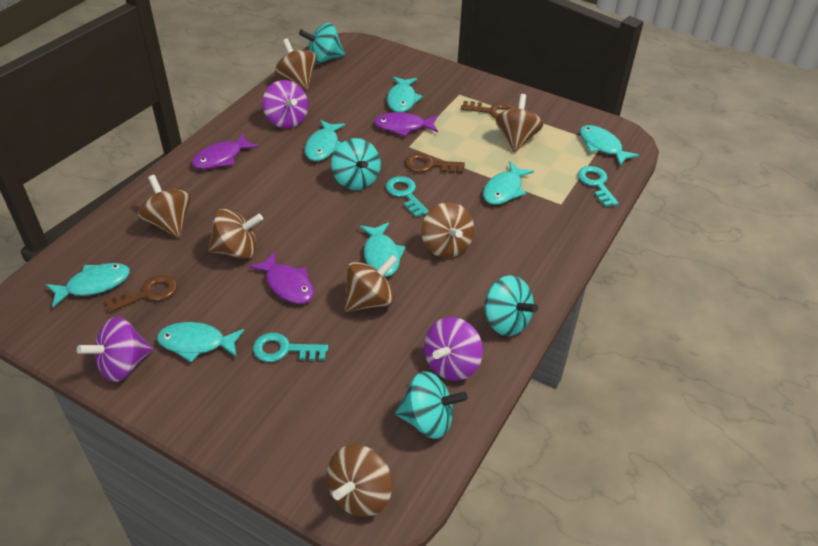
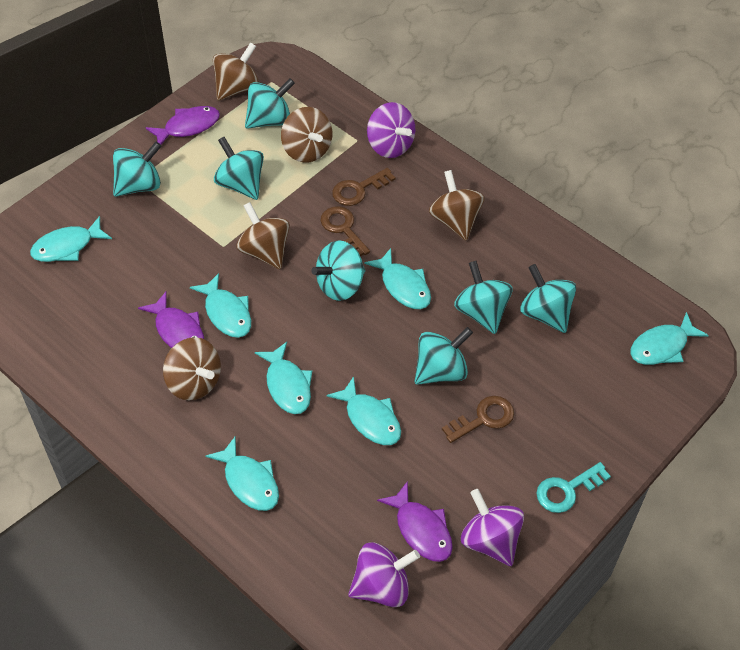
brown spinning top: 7 -> 5
turquoise key: 3 -> 1
turquoise spinning top: 4 -> 7

